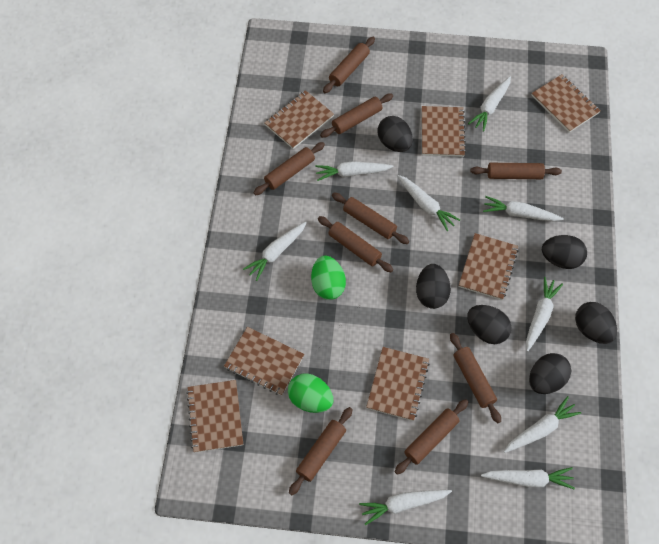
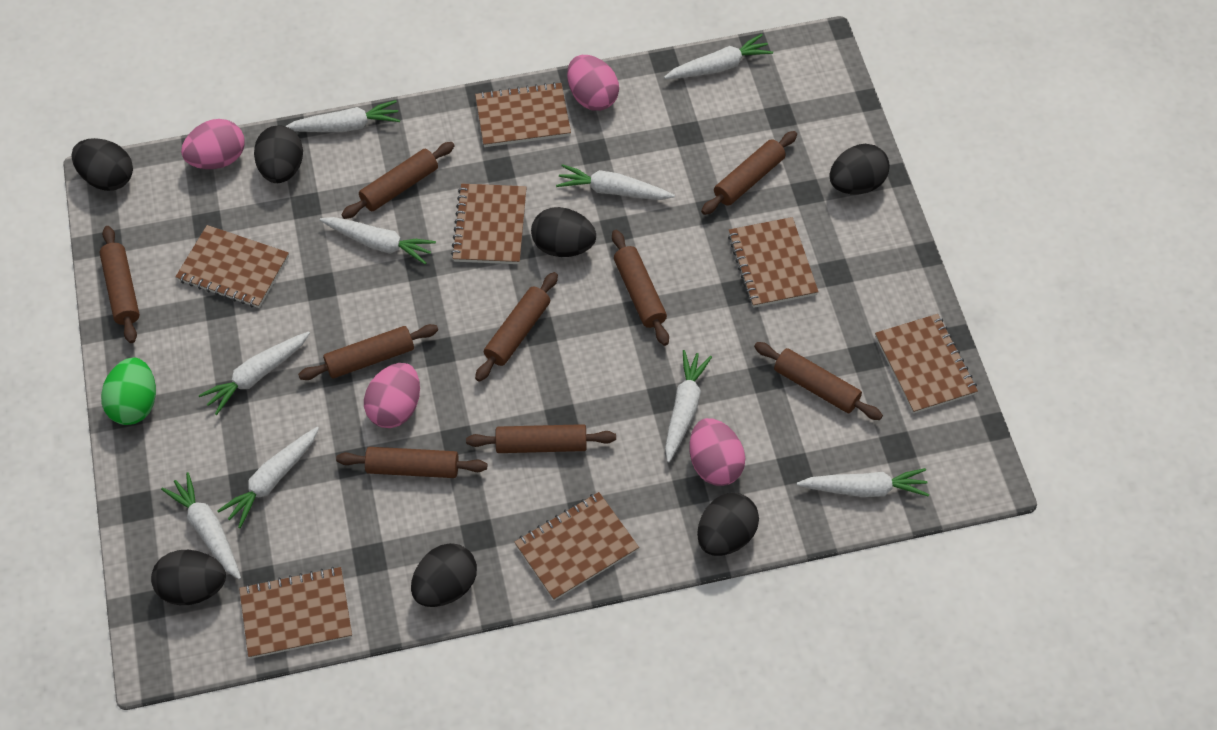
black egg: 6 -> 7
green egg: 2 -> 1
pink egg: 0 -> 4

